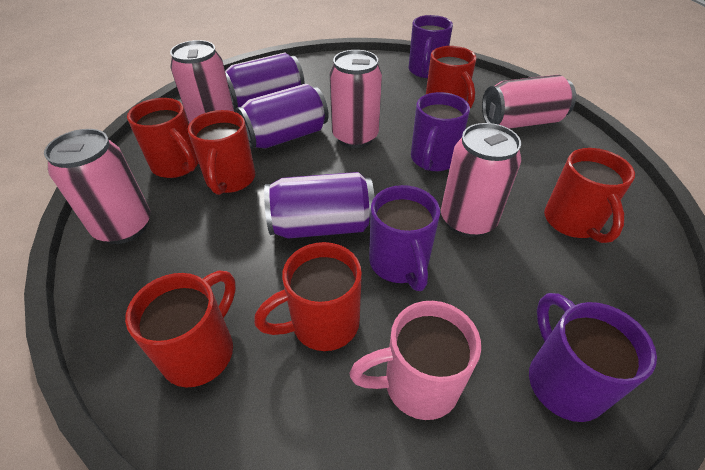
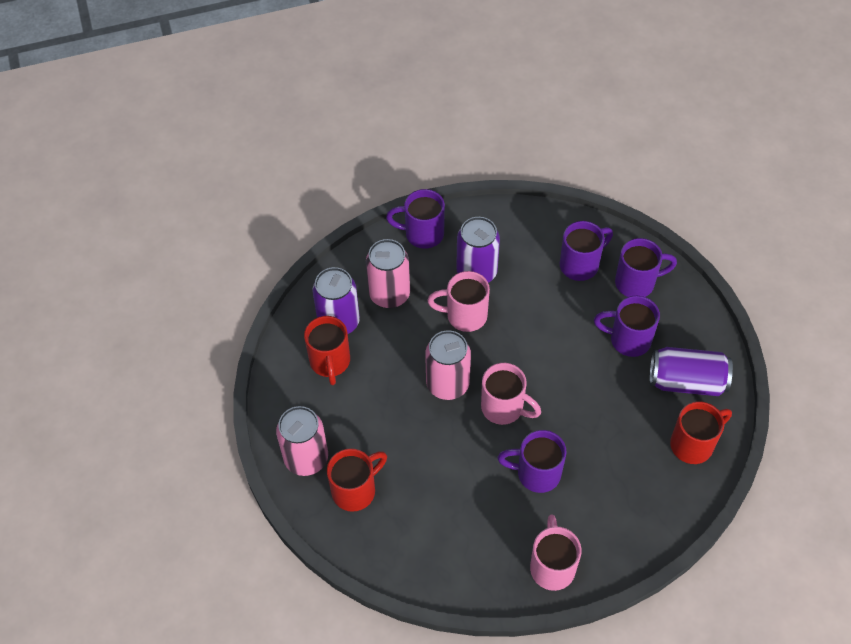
pink can: 5 -> 3
pink mug: 1 -> 3
purple mug: 4 -> 5
red mug: 6 -> 3

